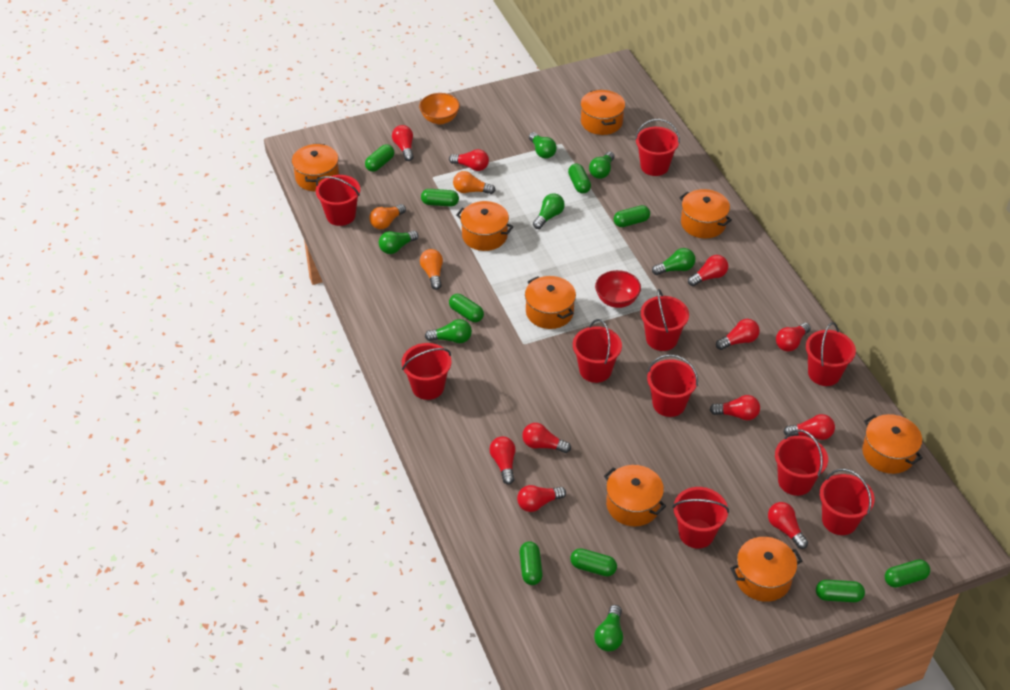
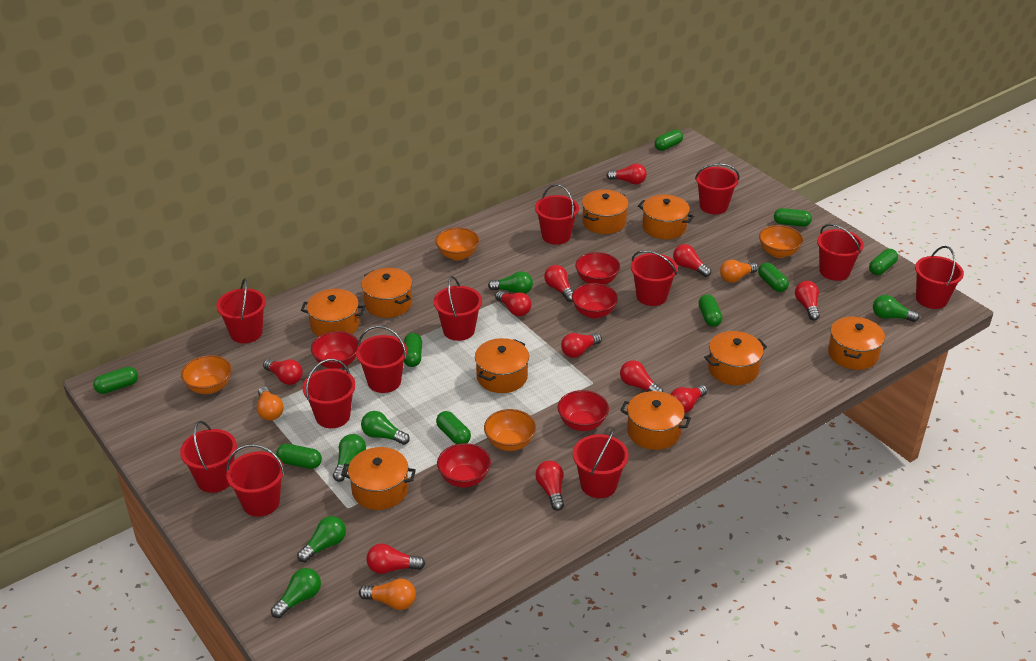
green light bulb: 7 -> 6
orange bowl: 1 -> 4
orange pot: 8 -> 9
red bowl: 1 -> 5
red bucket: 10 -> 12

